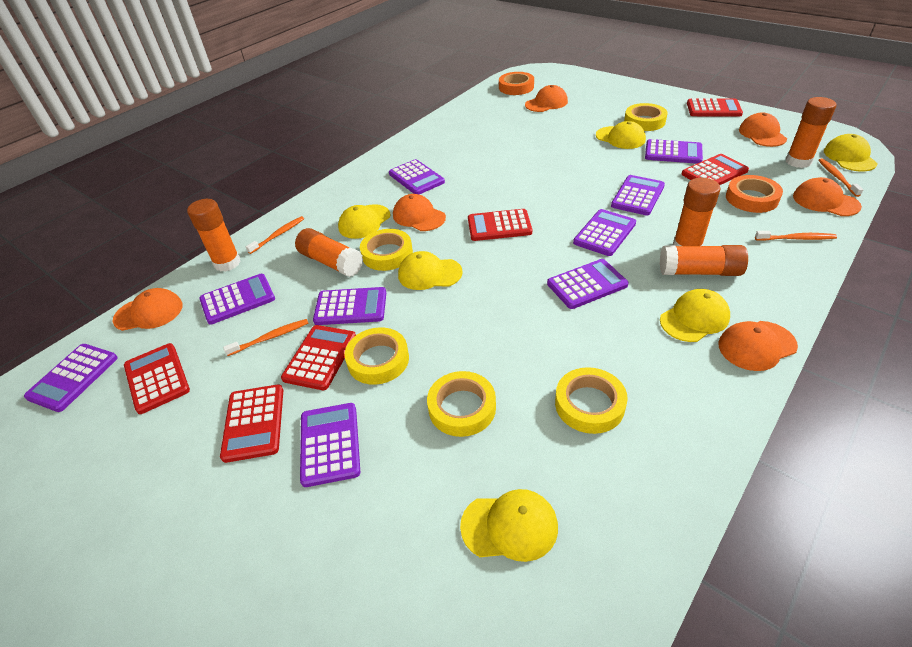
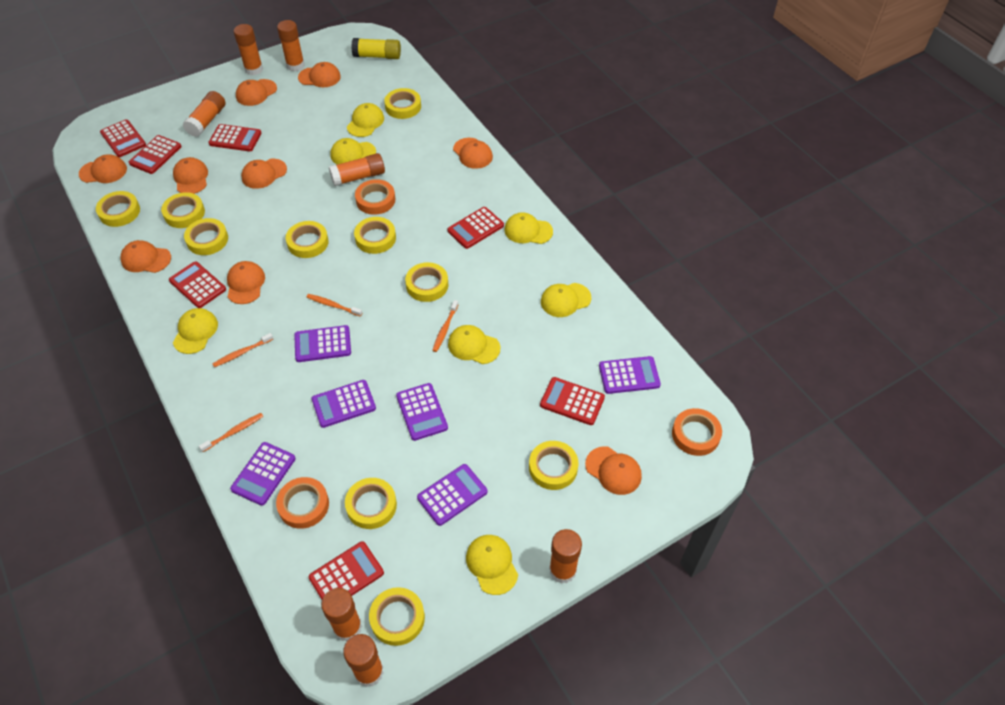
orange cap: 6 -> 9
orange glue stick: 5 -> 7
orange tape: 2 -> 3
purple calculator: 9 -> 6
red calculator: 6 -> 7
yellow cap: 6 -> 7
yellow glue stick: 0 -> 1
yellow tape: 5 -> 10

